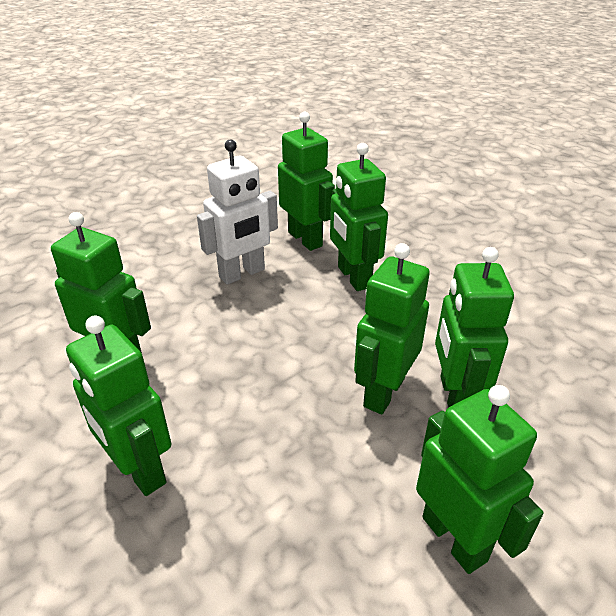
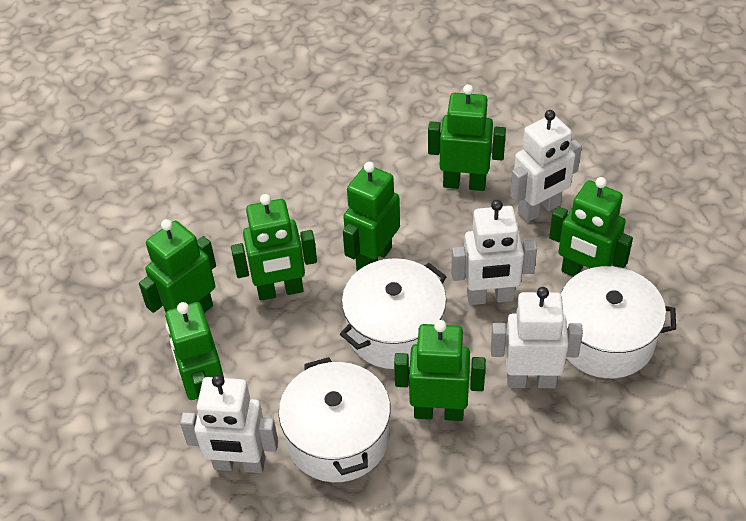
white pot: 0 -> 3
white robot: 1 -> 4

